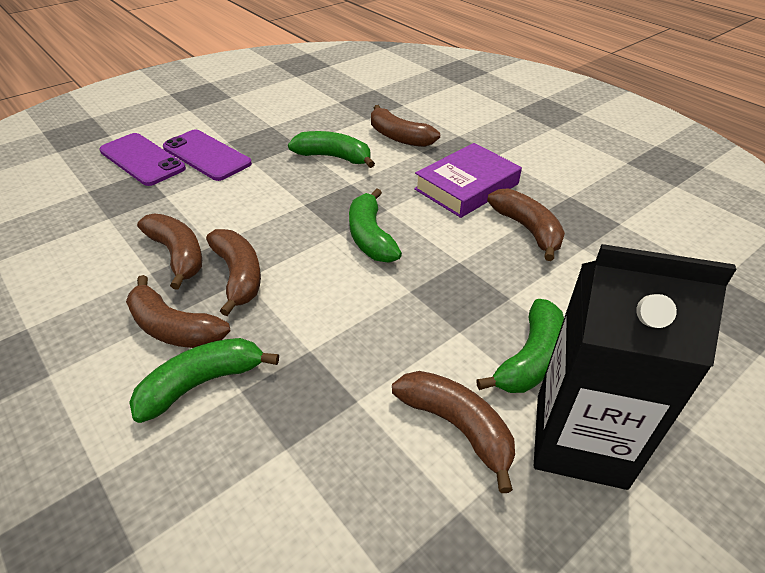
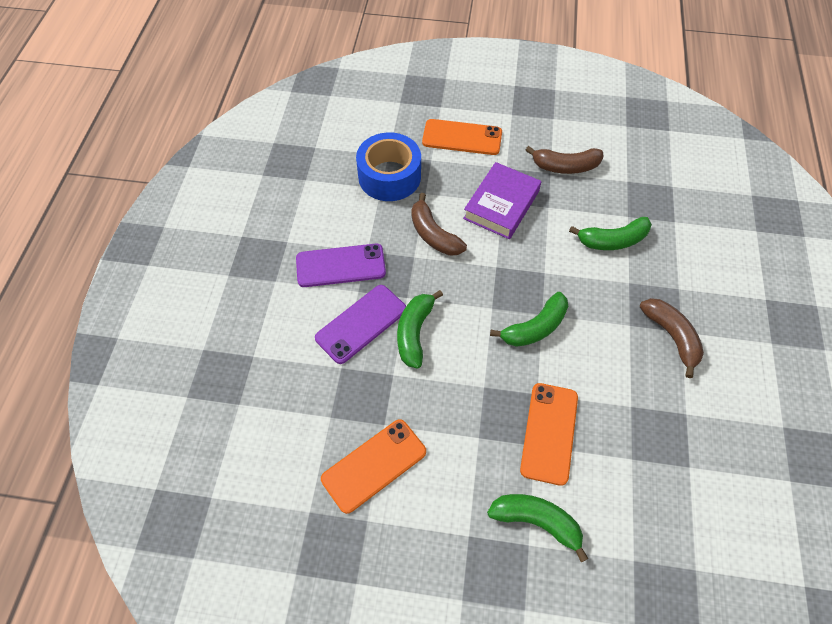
black carton: 1 -> 0
blue tape: 0 -> 1
brown banana: 6 -> 3
orange phone: 0 -> 3

